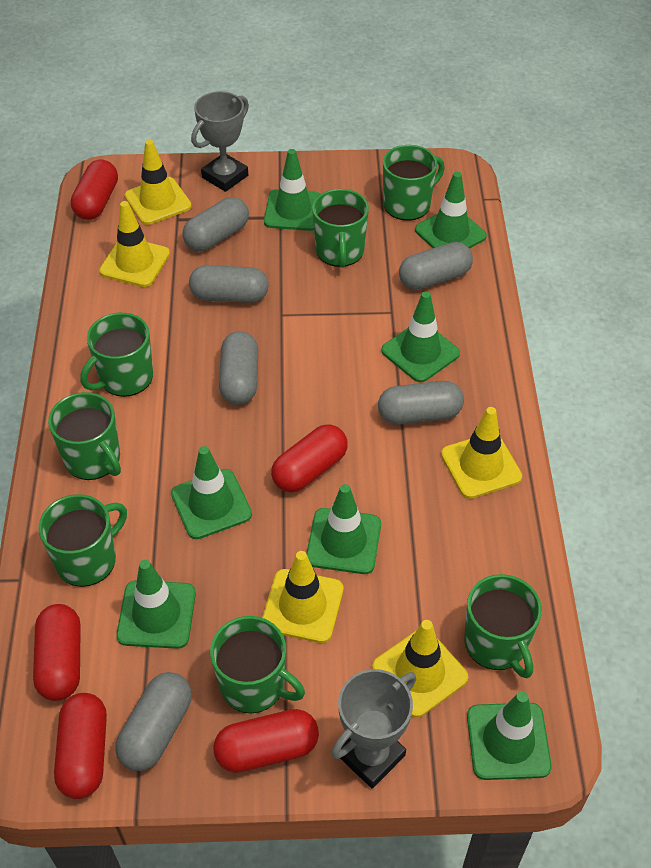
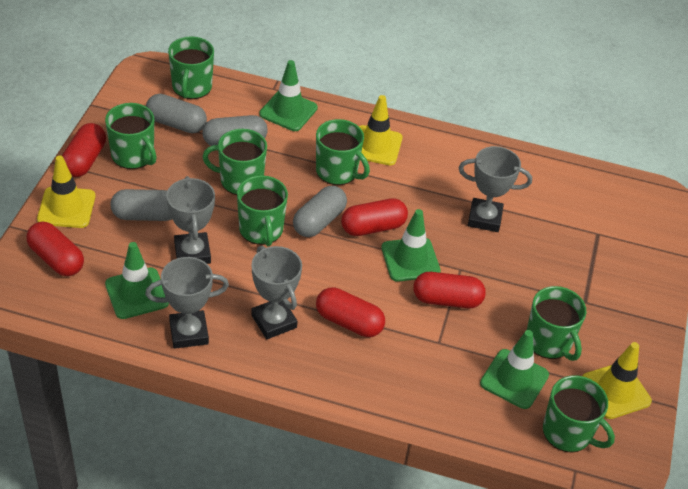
green traffic cone: 7 -> 4
grey capsule: 6 -> 4
grey trophy: 2 -> 4
yellow traffic cone: 5 -> 3

